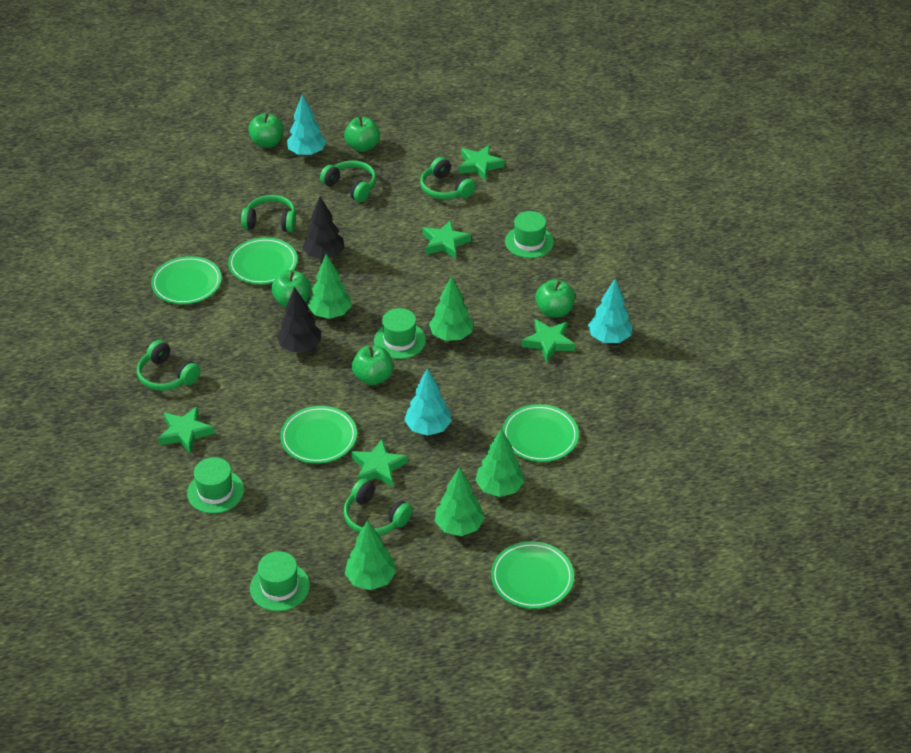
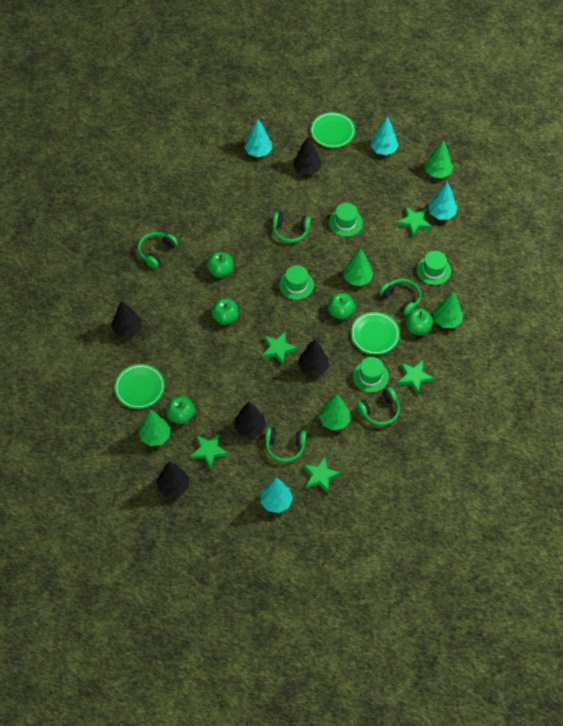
black tree: 2 -> 5
green plate: 5 -> 3
turquoise tree: 3 -> 4

